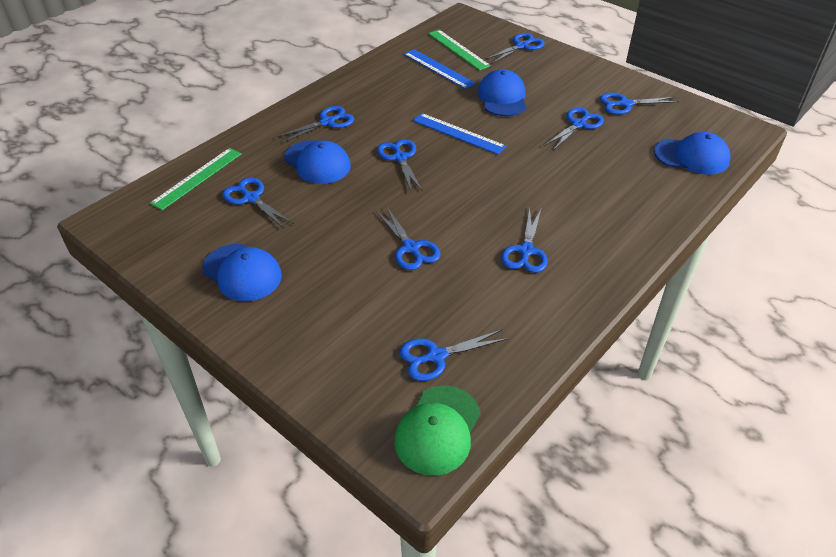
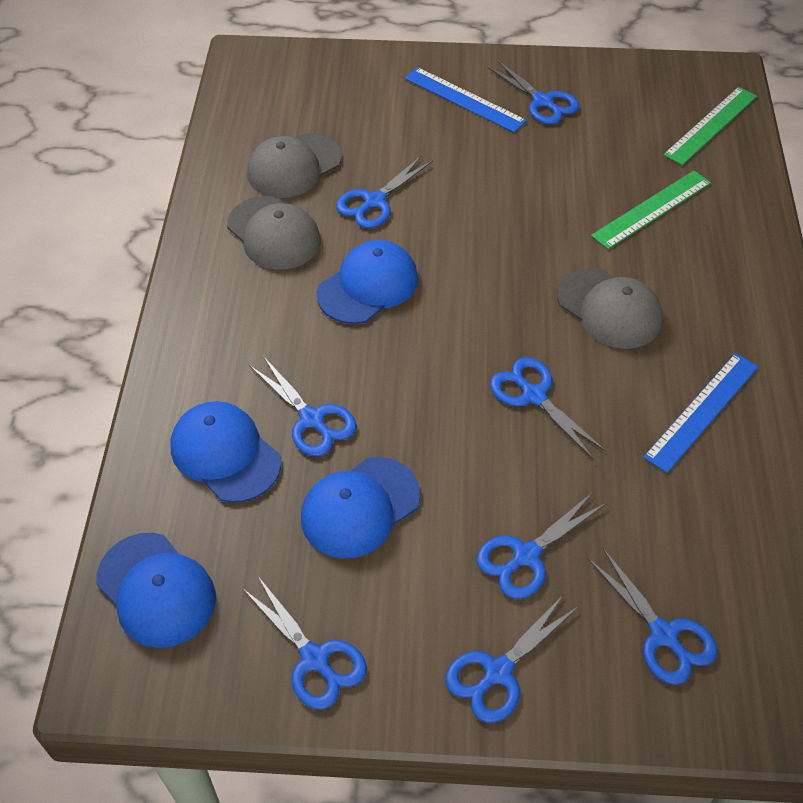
blue scissors: 9 -> 8
green cap: 1 -> 0
grey cap: 0 -> 3

